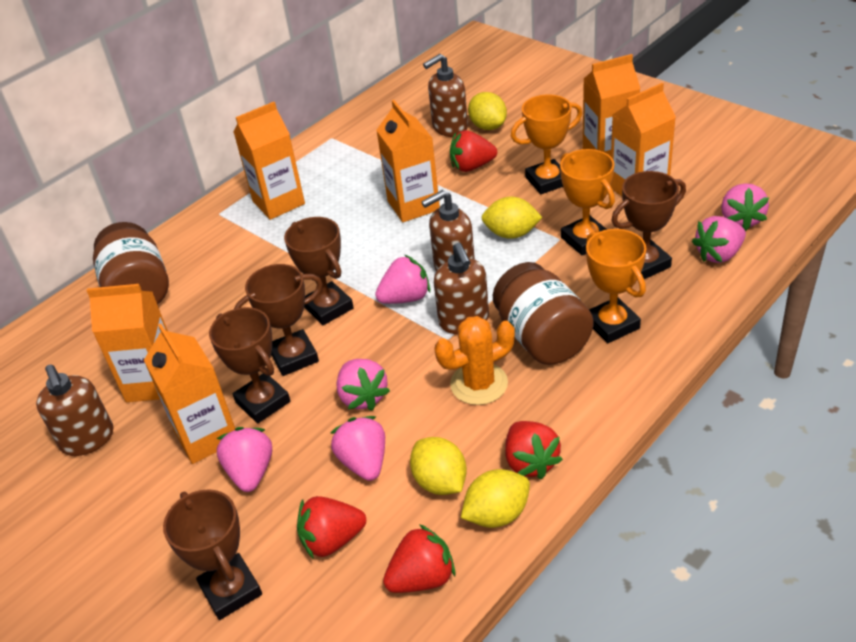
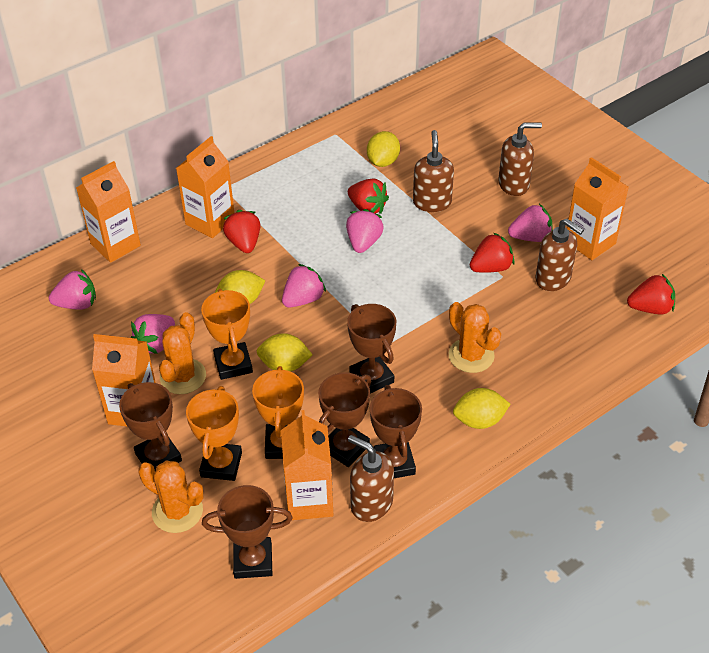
brown jar: 2 -> 0
orange cactus: 1 -> 3
orange carton: 6 -> 5
pink strawberry: 6 -> 5

